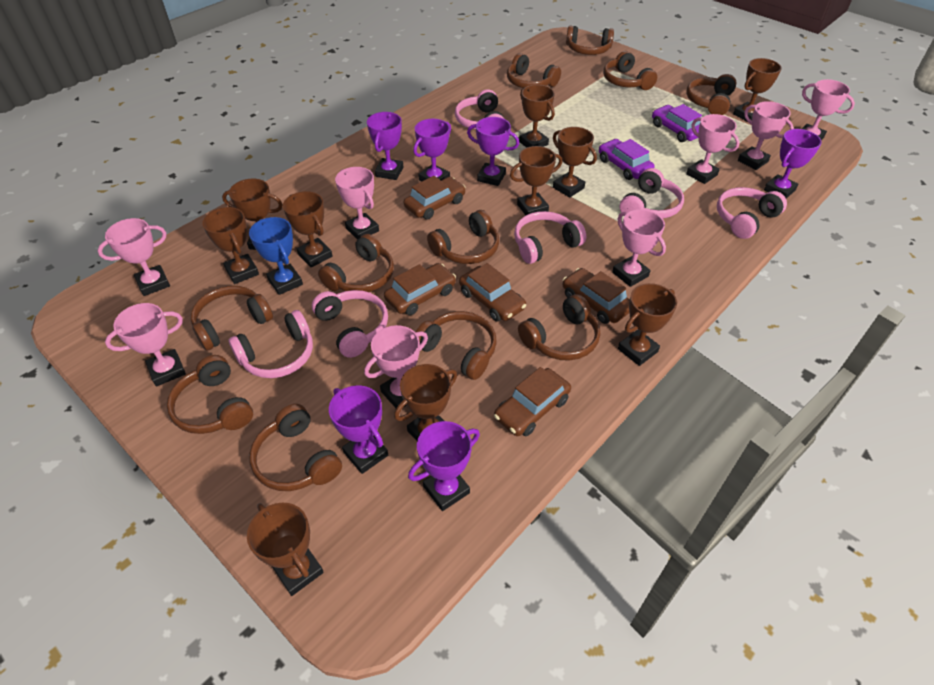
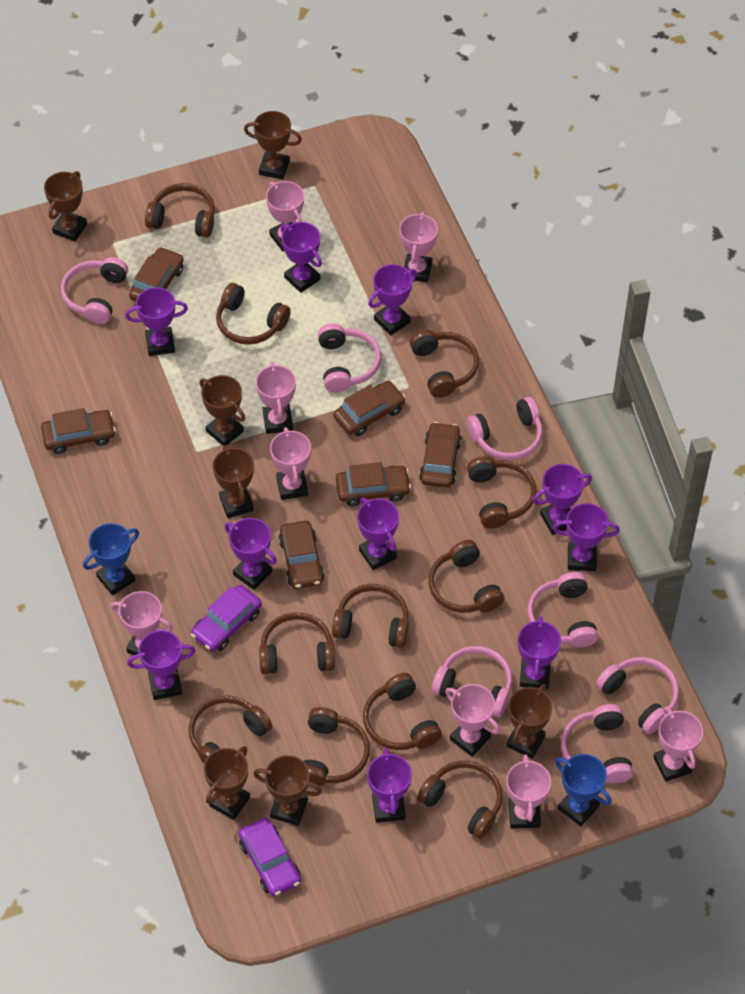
blue trophy: 1 -> 2
brown car: 5 -> 6
brown trophy: 10 -> 7
pink headphones: 6 -> 7
purple trophy: 6 -> 10

